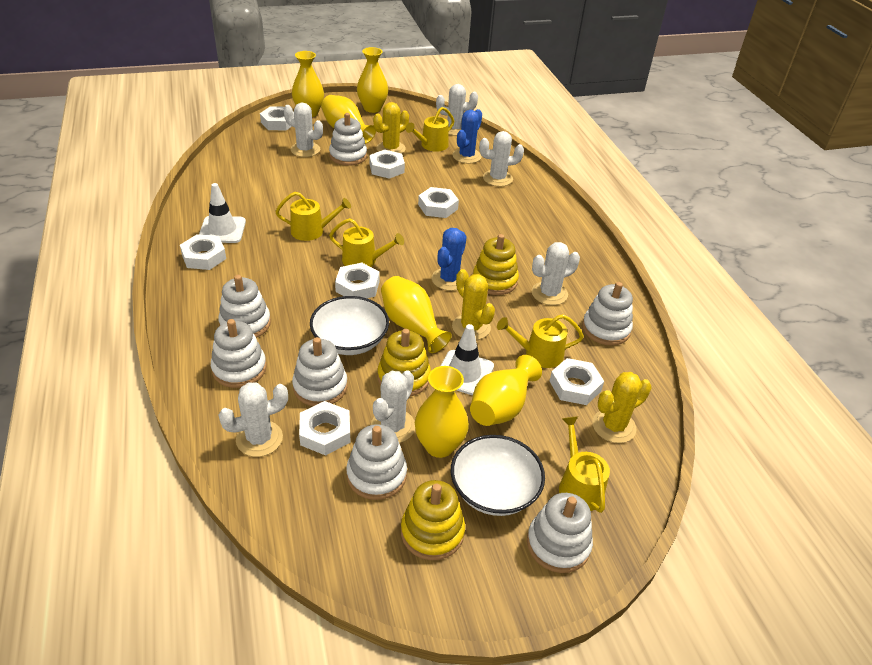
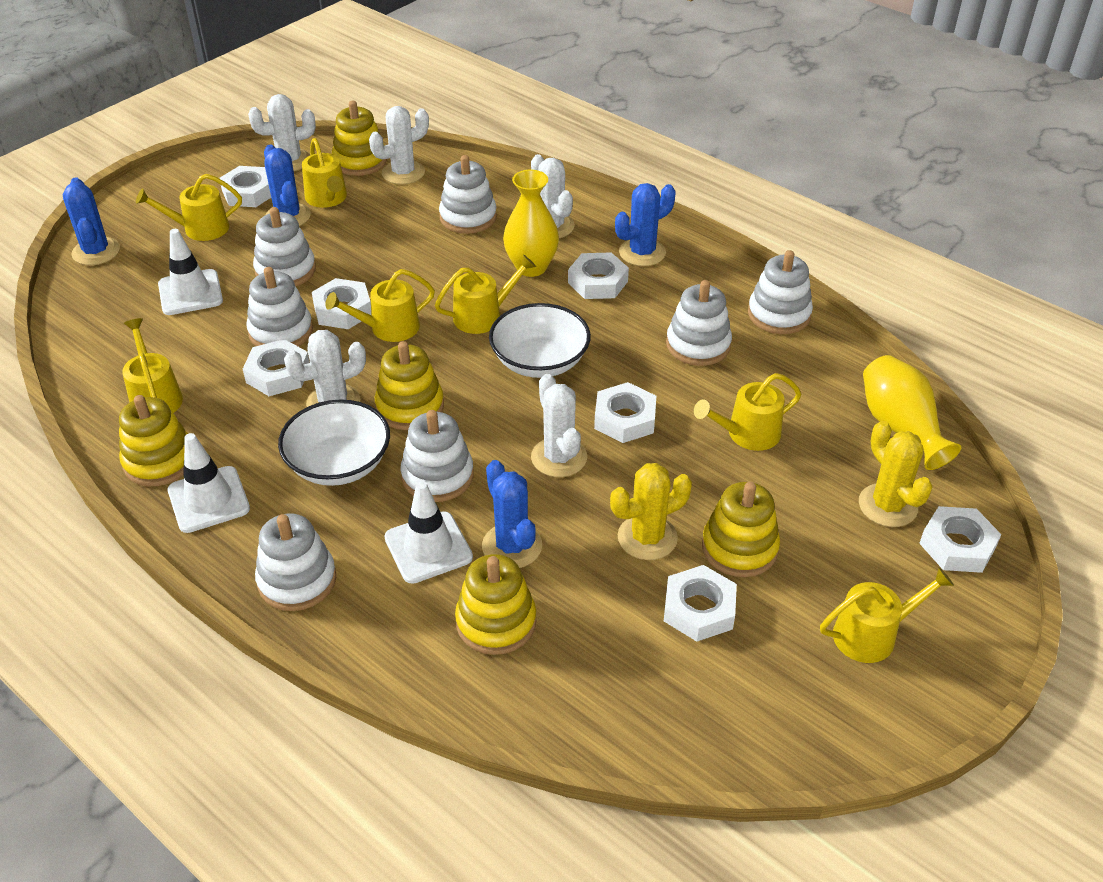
blue cactus: 2 -> 4
white cactus: 6 -> 5
white traffic cone: 2 -> 3
yellow cactus: 3 -> 2
yellow stacking toy: 3 -> 5
yellow vase: 6 -> 2
yellow watering can: 5 -> 7

